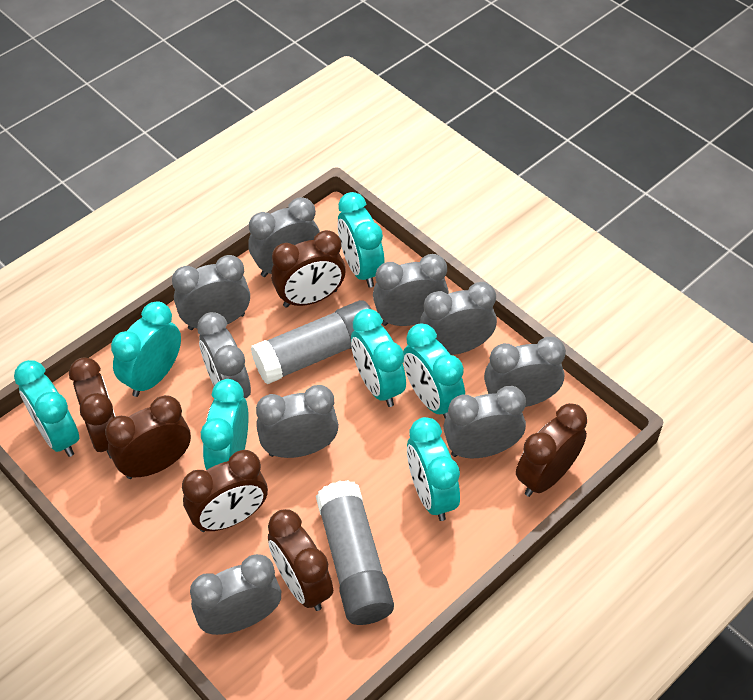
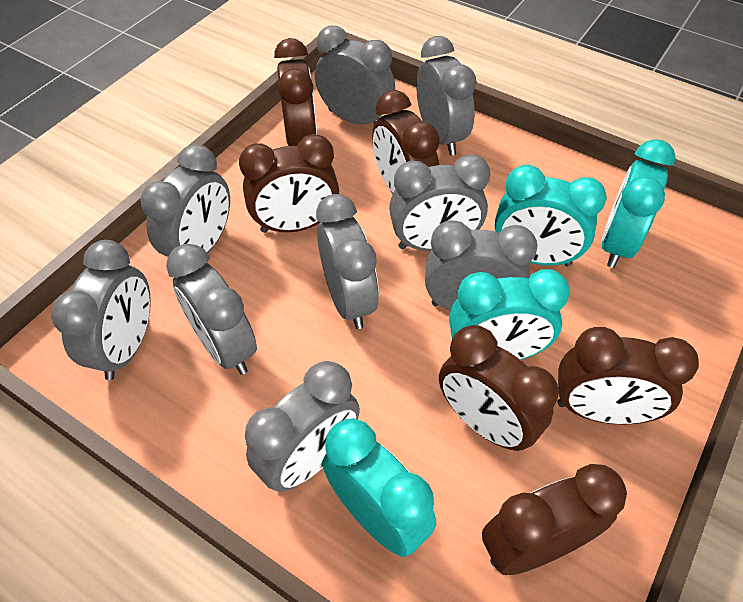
grey glue stick: 2 -> 0
turquoise clock: 7 -> 4

